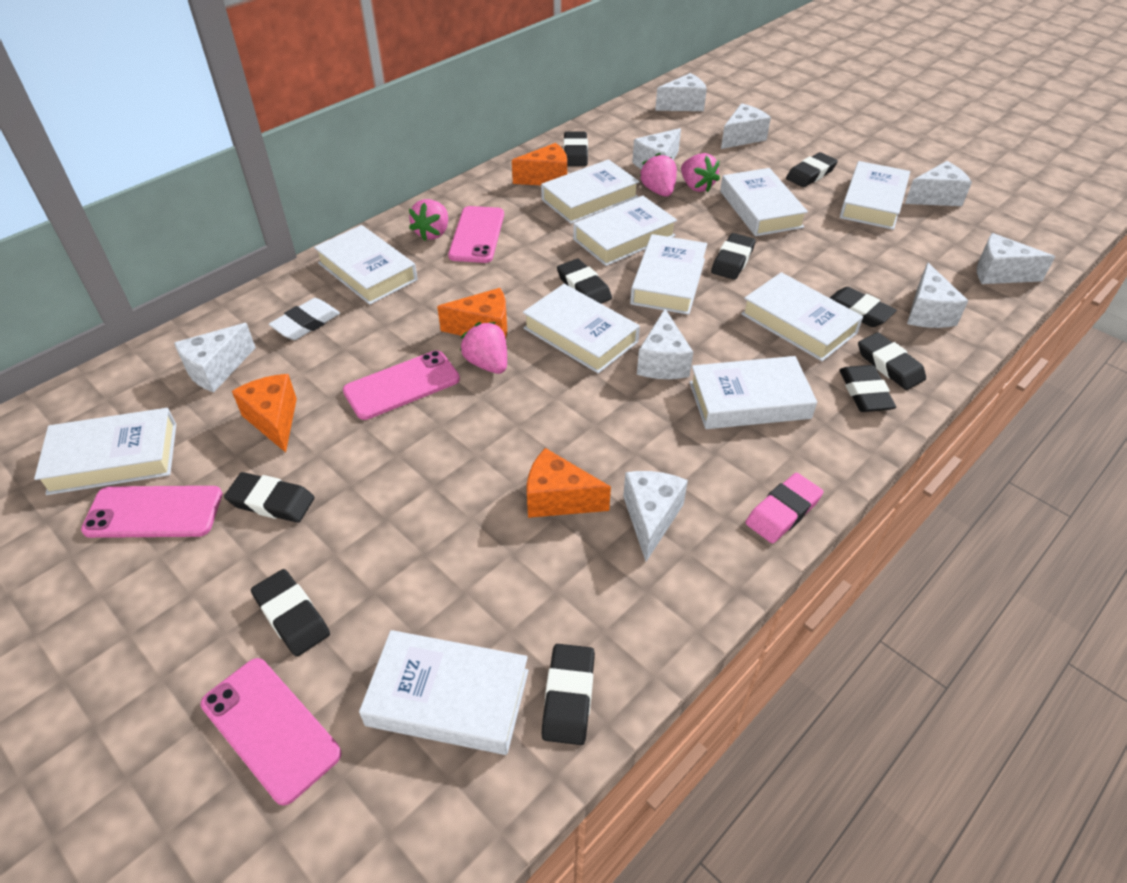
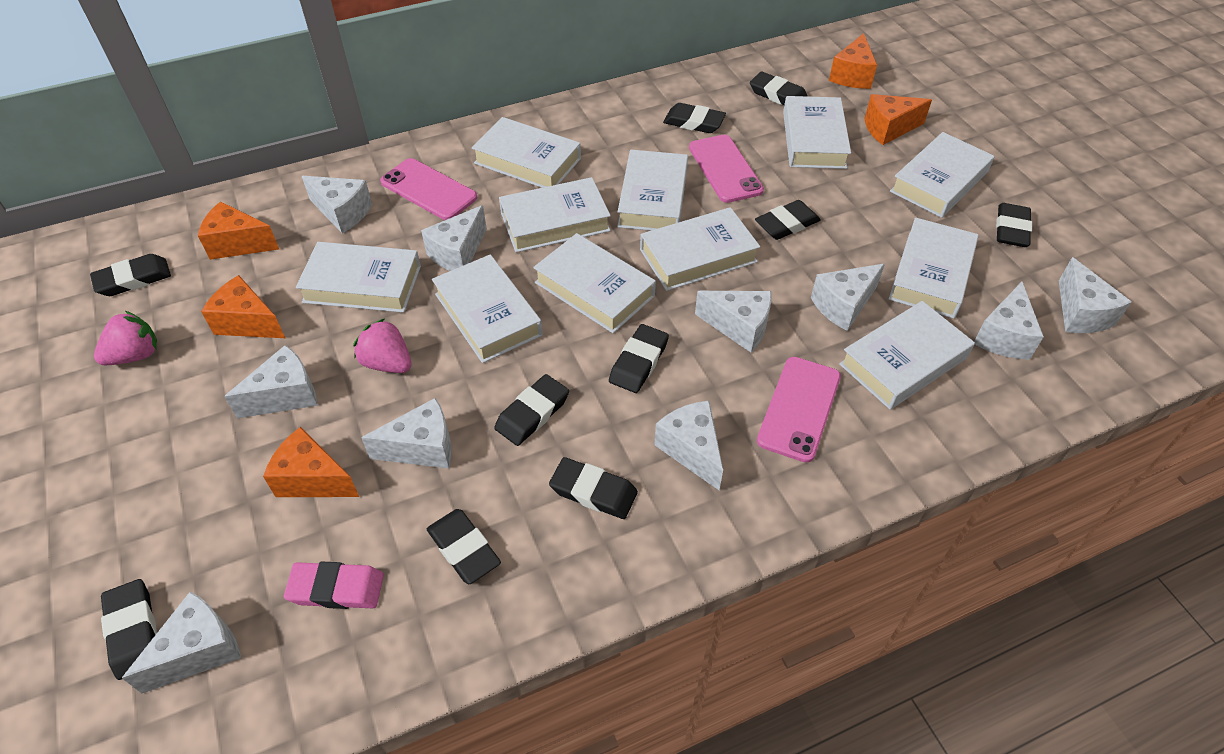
orange cheese: 4 -> 5
pink phone: 4 -> 3
pink strawberry: 4 -> 2
white cheese: 9 -> 10
white eraser: 1 -> 0

